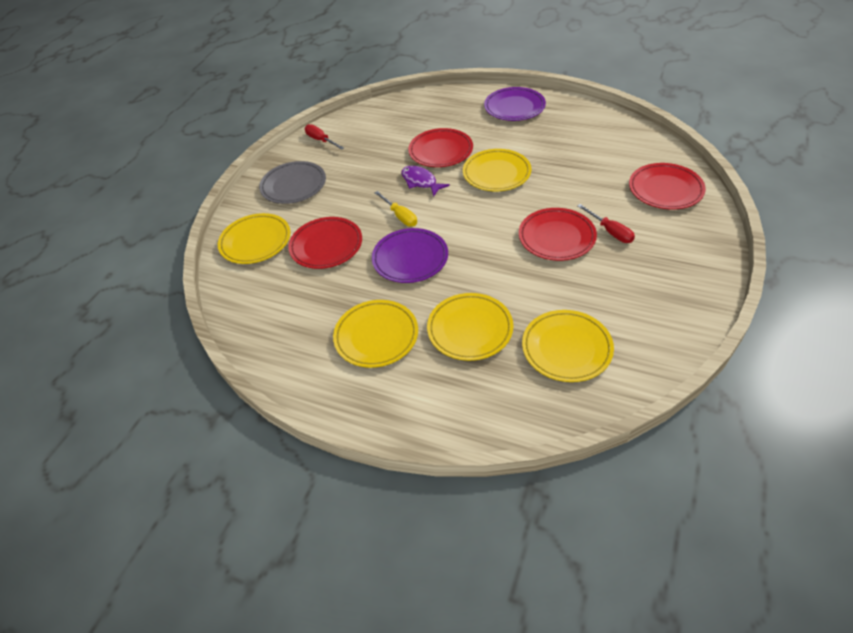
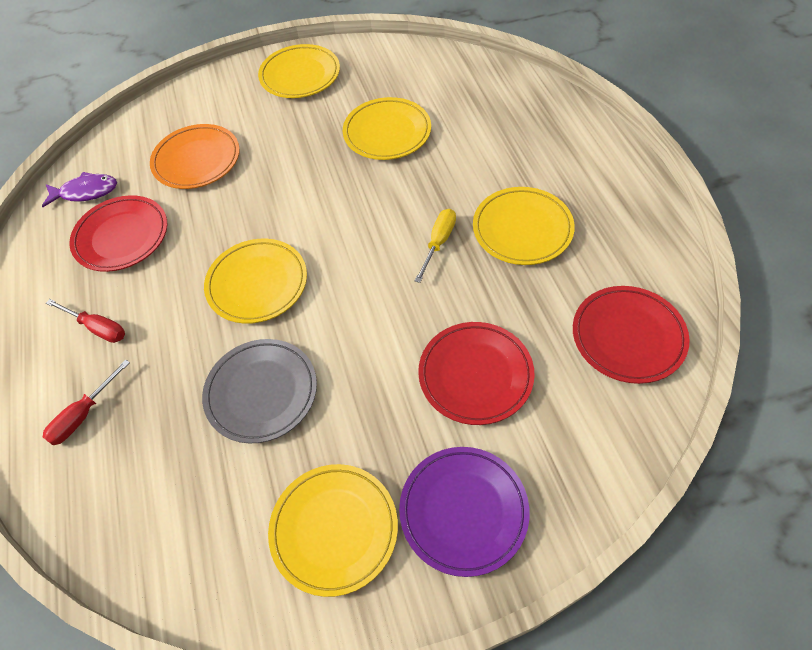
orange plate: 0 -> 1
purple plate: 2 -> 1
red plate: 4 -> 3

